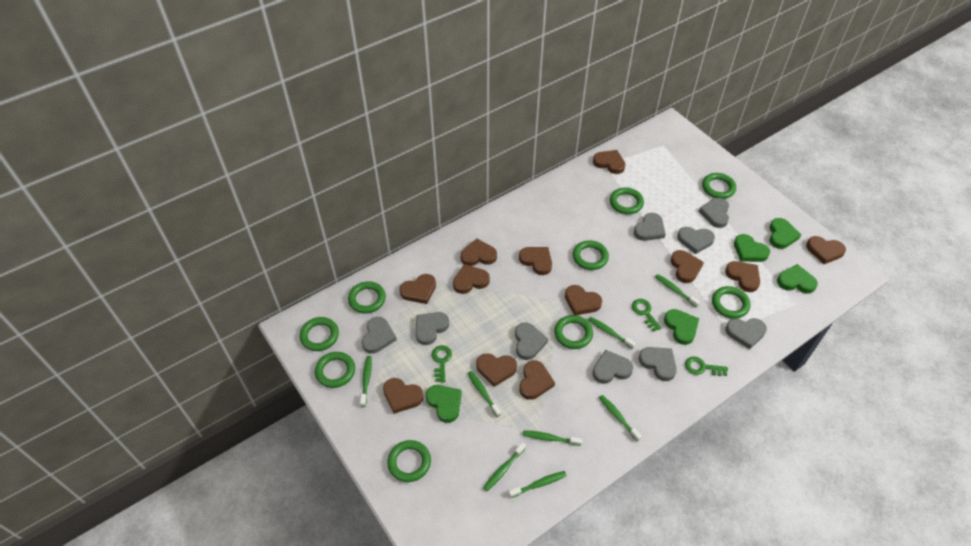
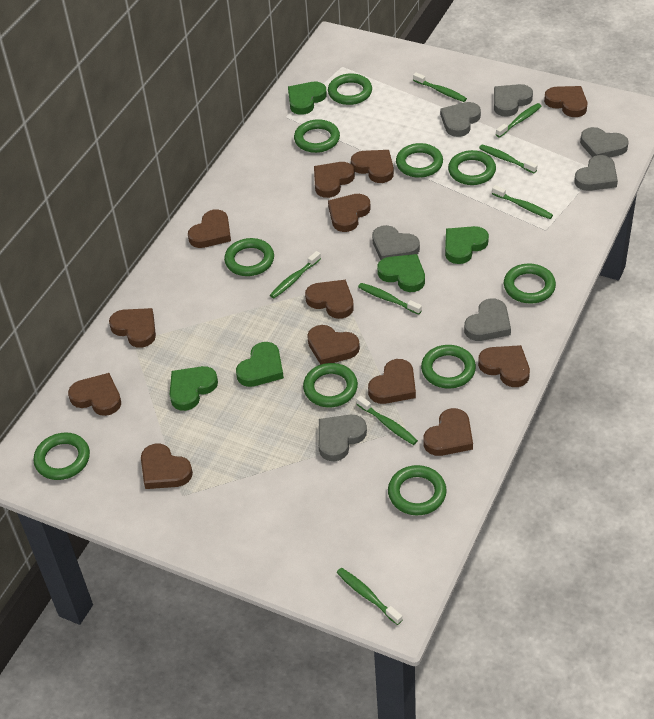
brown heart: 12 -> 13
green key: 3 -> 0
green ring: 9 -> 10
grey heart: 9 -> 7

